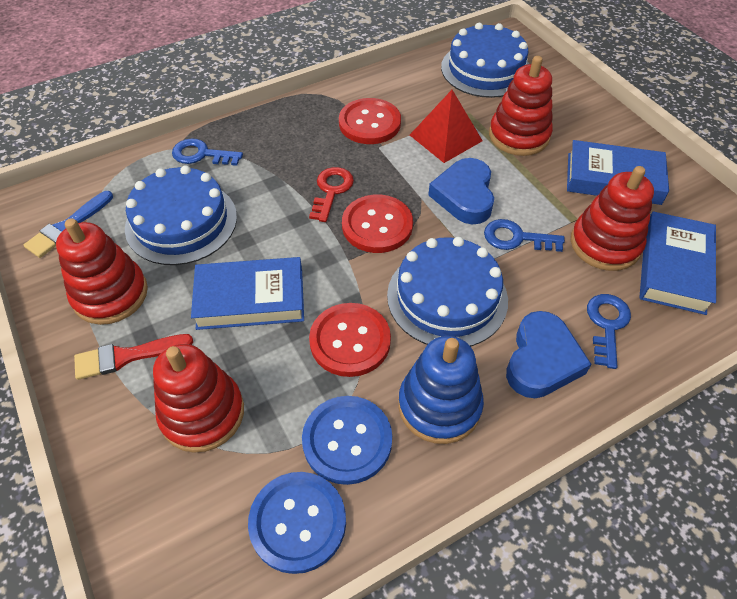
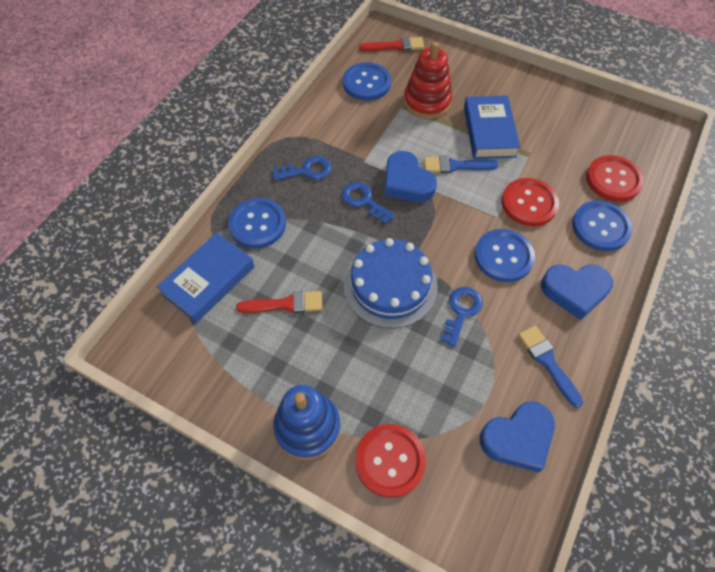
blue book: 3 -> 2
blue brush: 1 -> 2
blue button: 2 -> 4
blue cake: 3 -> 1
blue heart: 2 -> 3
red brush: 1 -> 2
red key: 1 -> 0
red pyramid: 1 -> 0
red stacking toy: 4 -> 1

